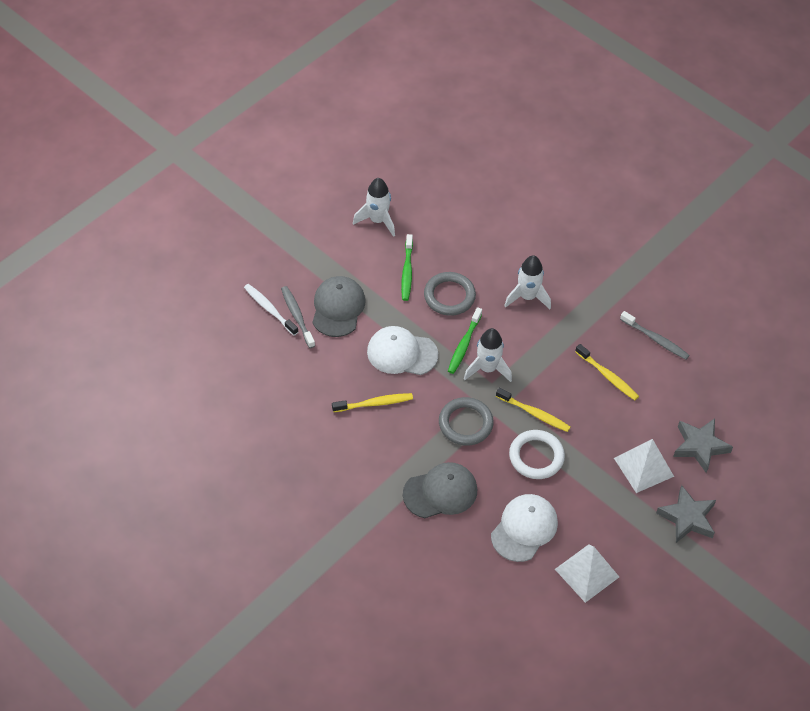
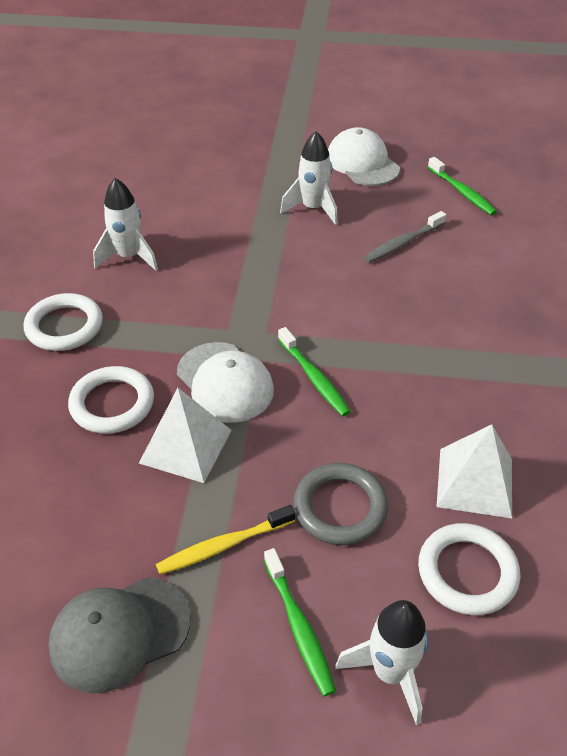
green toothbrush: 2 -> 3
grey cap: 2 -> 1
grey ring: 2 -> 1
grey star: 2 -> 0
grey toothbrush: 2 -> 1
white ring: 1 -> 3
white toothbrush: 1 -> 0
yellow toothbrush: 3 -> 1

